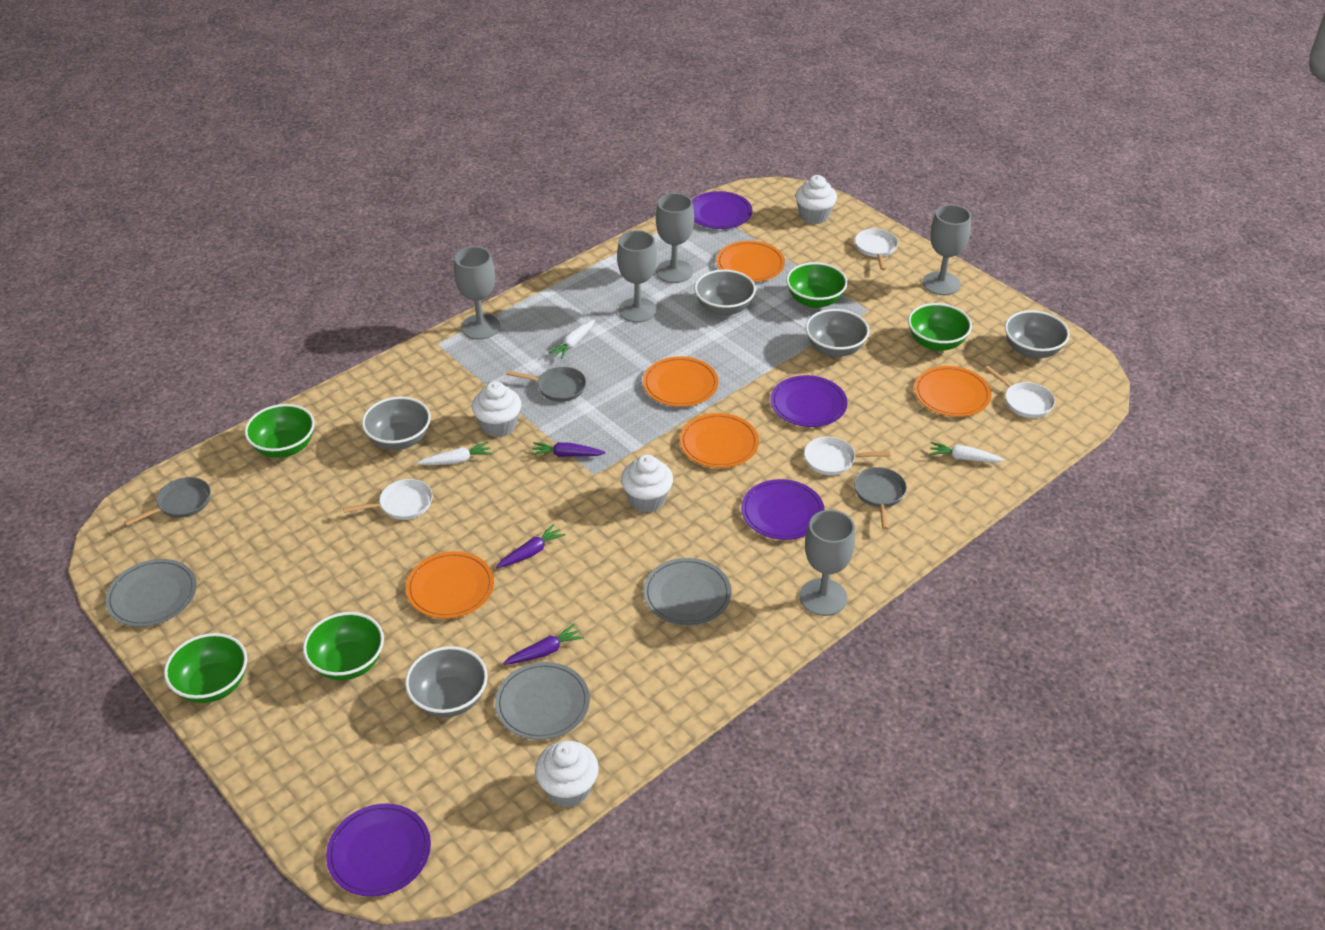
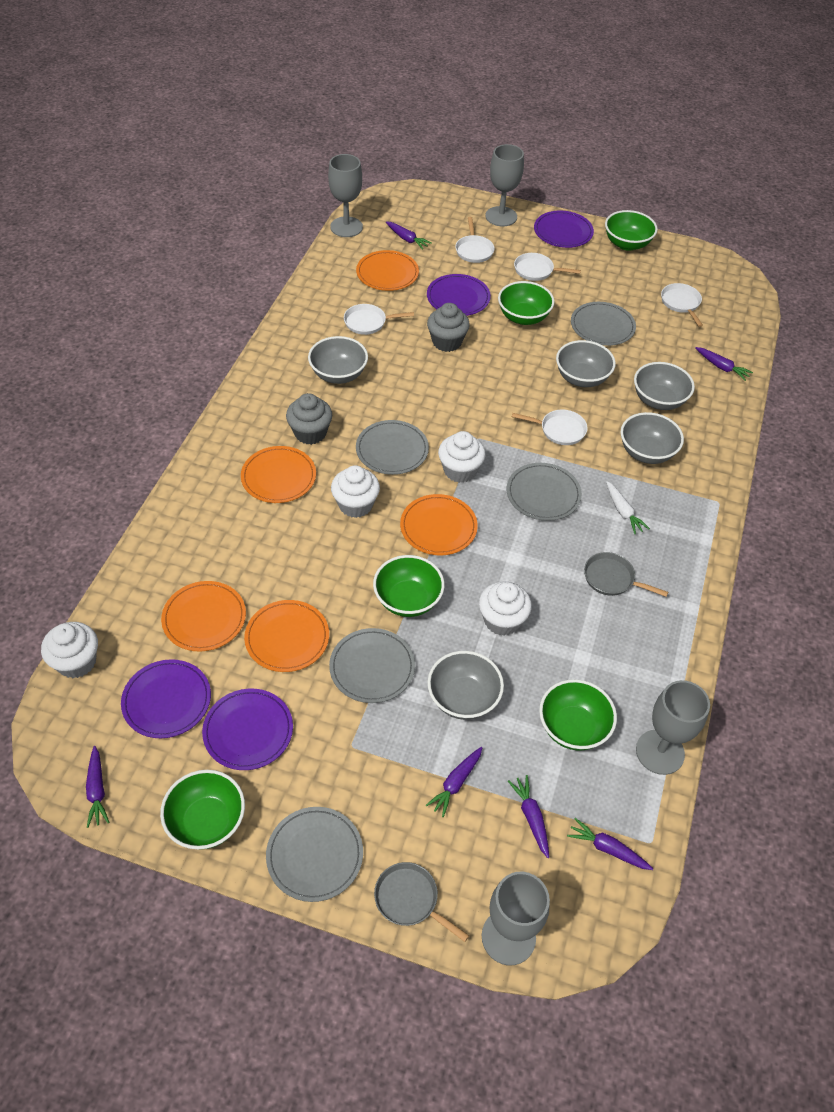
grey cupcake: 0 -> 2
grey goblet: 5 -> 4
grey pan: 3 -> 2
grey plate: 3 -> 5
purple carrot: 3 -> 6
white carrot: 3 -> 1
white pan: 4 -> 5

